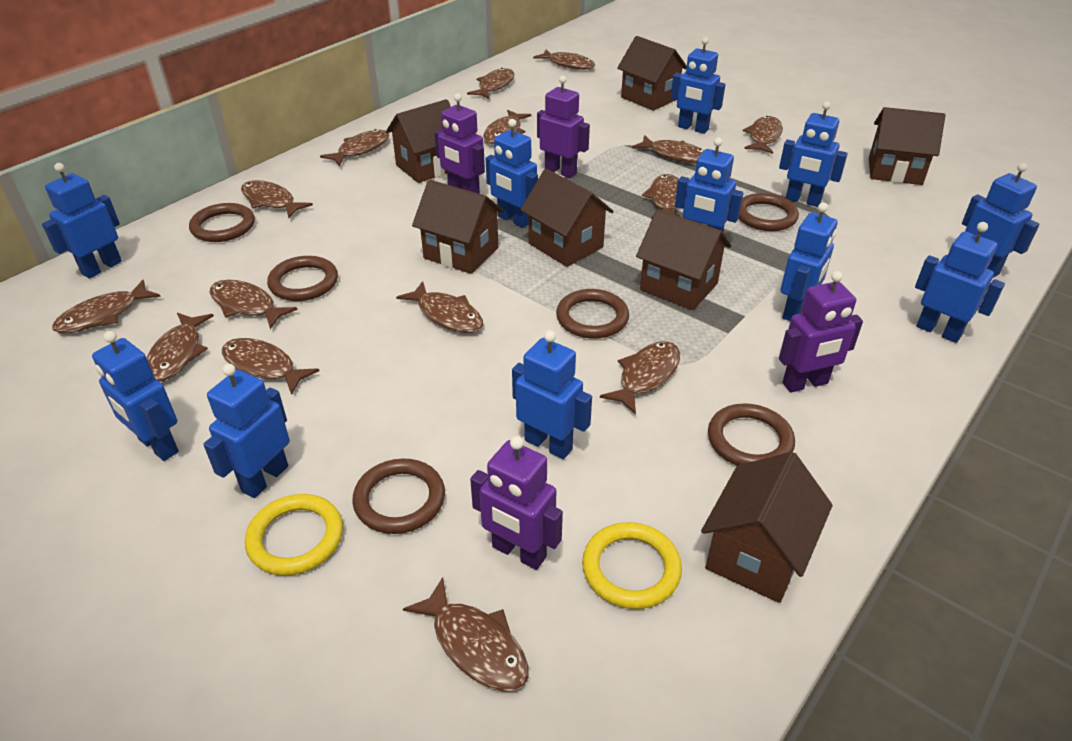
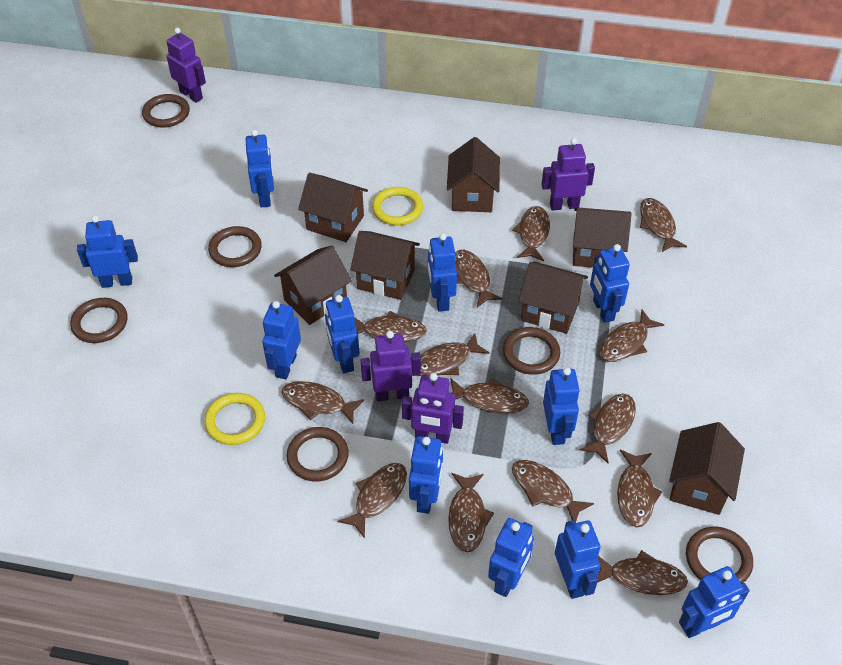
brown fish: 15 -> 14

